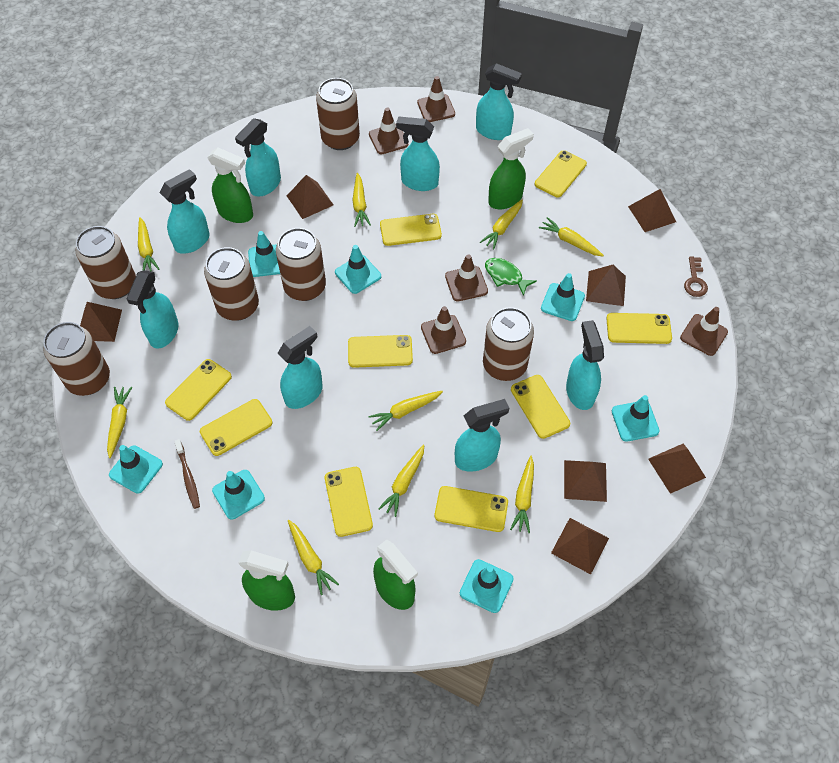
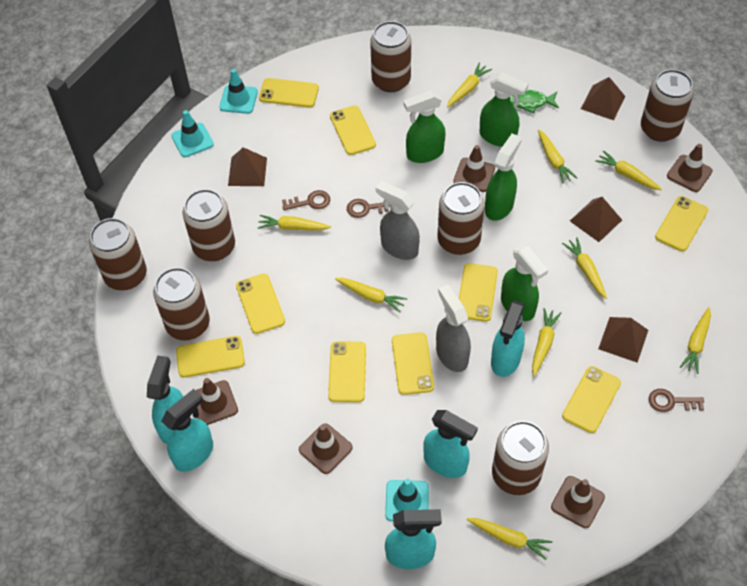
brown can: 6 -> 7
brown key: 1 -> 3
brown pyramid: 7 -> 4
brown toothbrush: 1 -> 0
grey spray bottle: 0 -> 2
turquoise spray bottle: 8 -> 5
turquoise traffic cone: 7 -> 3

